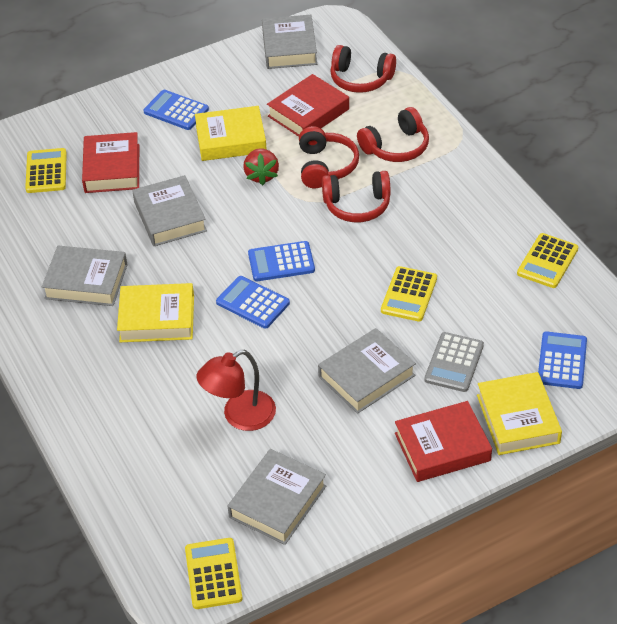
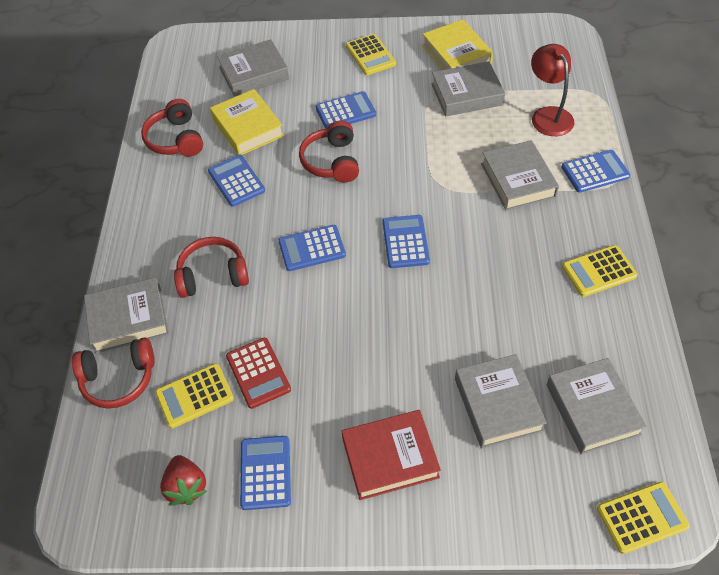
blue calculator: 4 -> 6
grey book: 5 -> 6
grey calculator: 1 -> 0
red book: 3 -> 1
red calculator: 0 -> 1
yellow book: 3 -> 2

